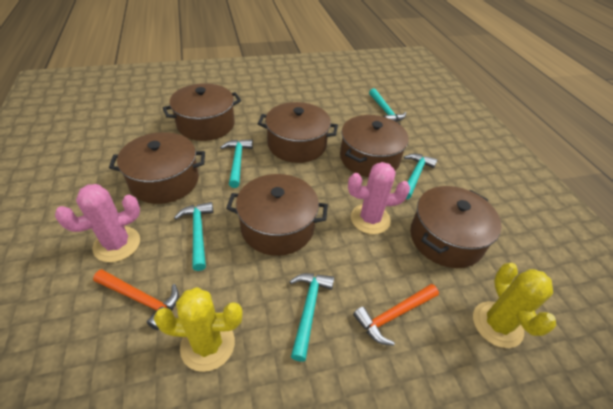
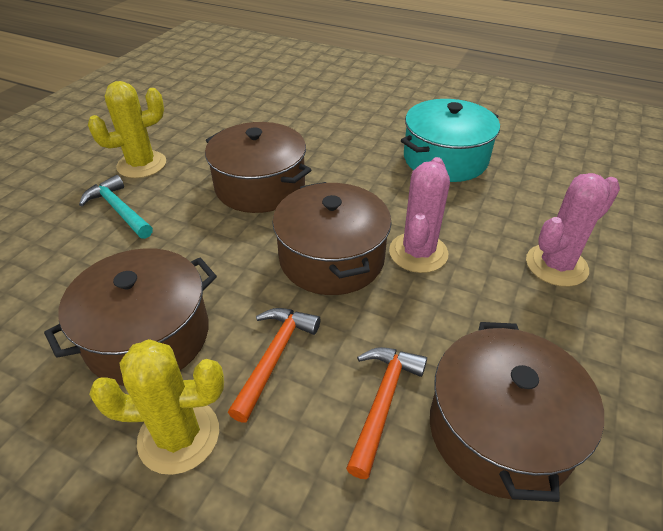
brown pot: 6 -> 4
turquoise hammer: 5 -> 1
turquoise pot: 0 -> 1

